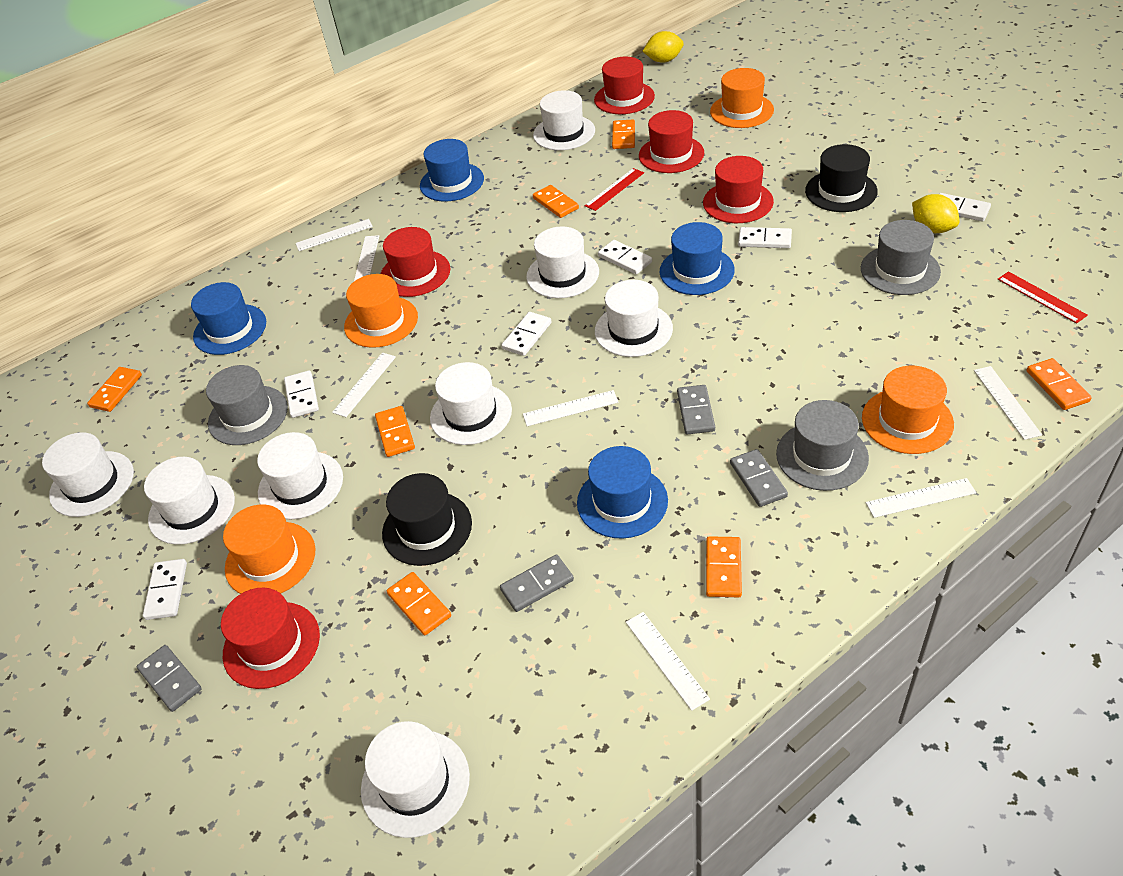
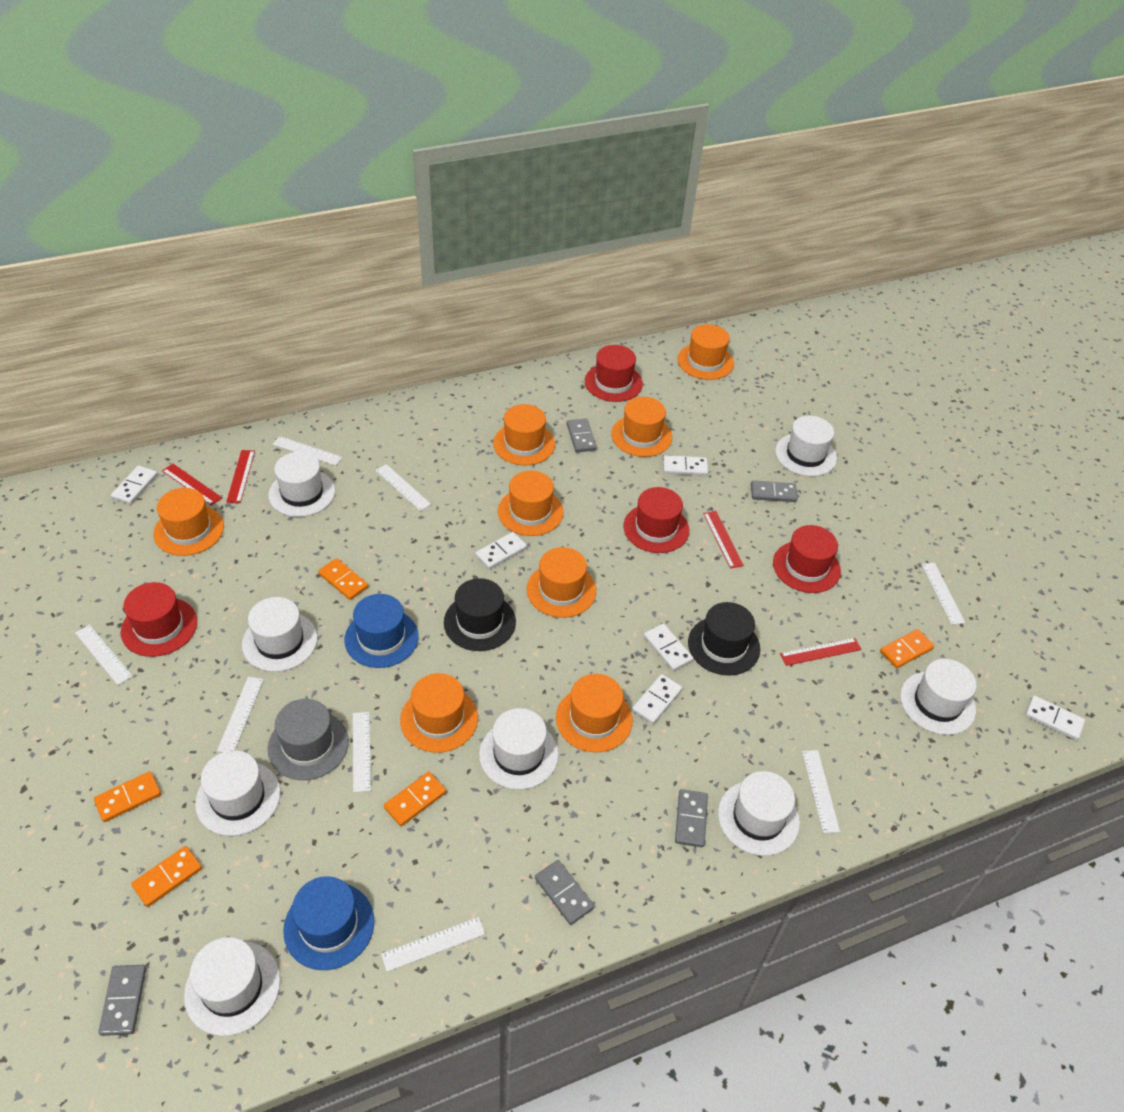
blue hat: 4 -> 2
grey domino: 4 -> 5
grey hat: 3 -> 1
orange domino: 7 -> 5
orange hat: 4 -> 8
red hat: 5 -> 4
red ruler: 2 -> 4
white ruler: 7 -> 8
yellow lemon: 2 -> 0

